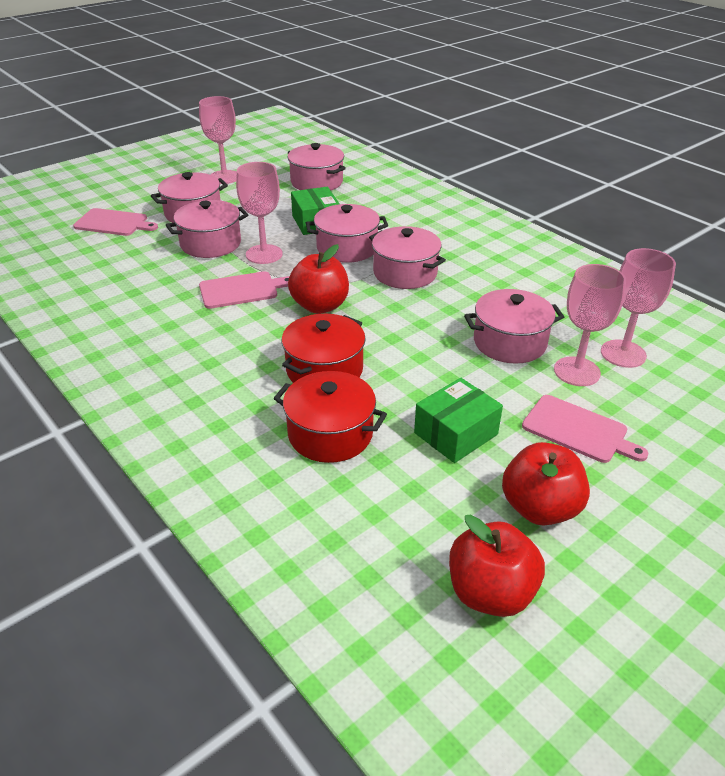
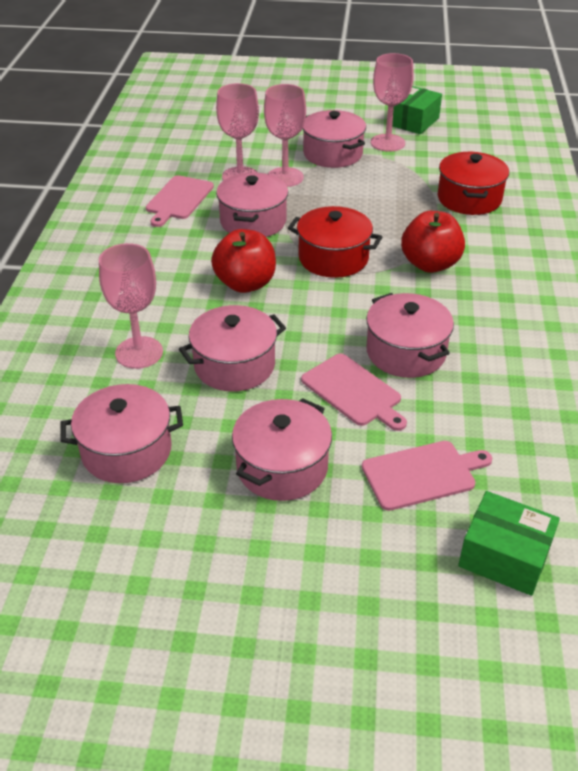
red apple: 3 -> 2

